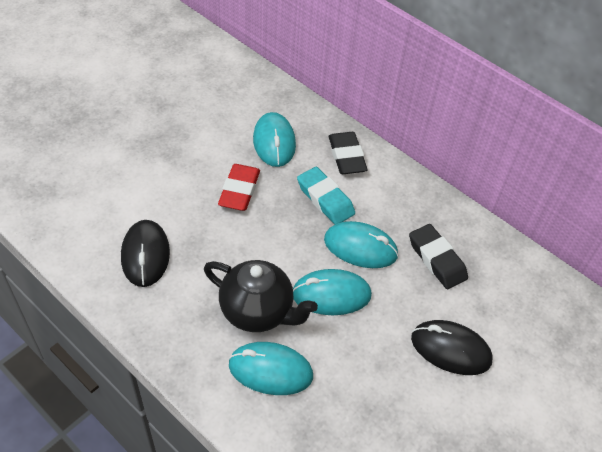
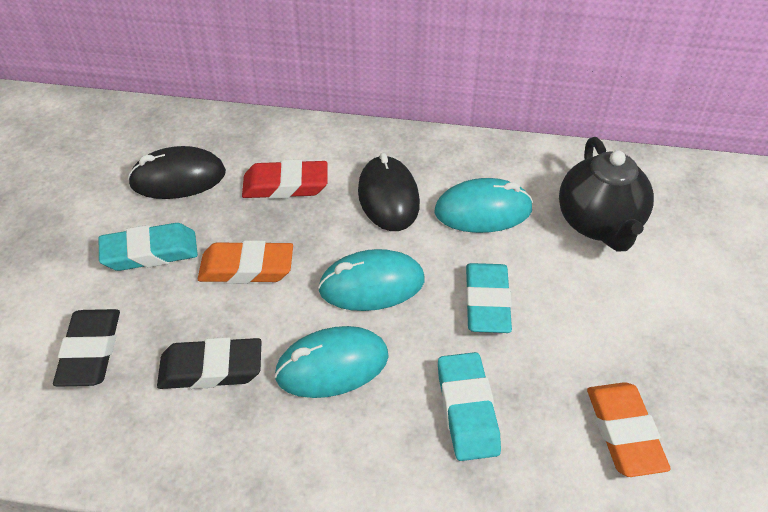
orange eraser: 0 -> 2
turquoise eraser: 1 -> 3
turquoise mouse: 4 -> 3

